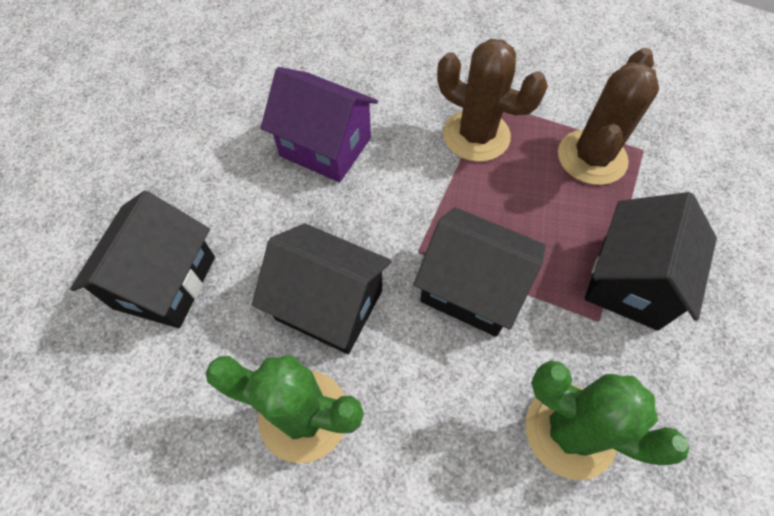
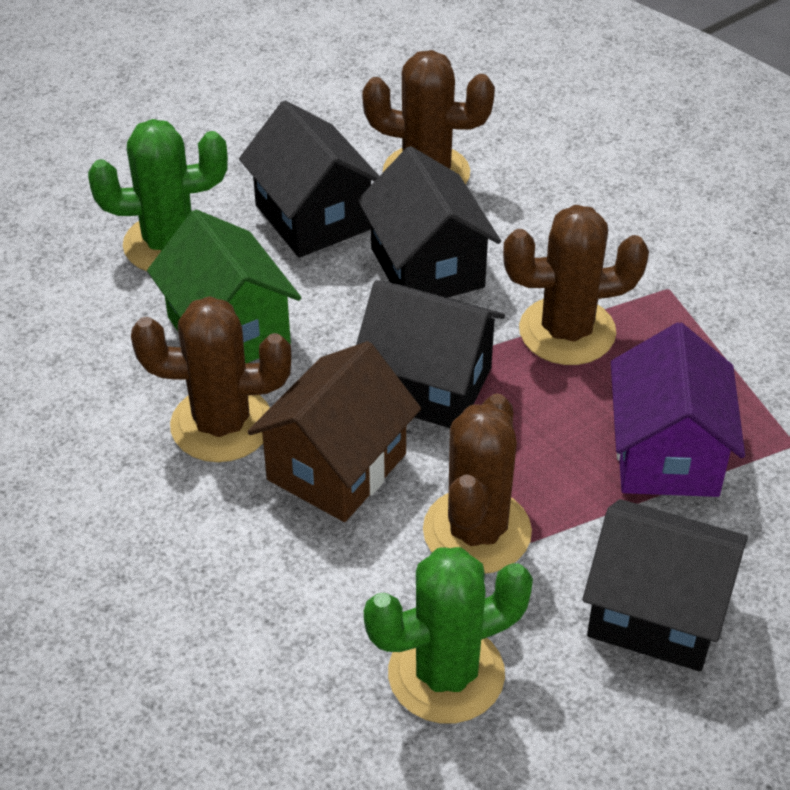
brown cactus: 2 -> 4
brown house: 0 -> 1
green house: 0 -> 1

